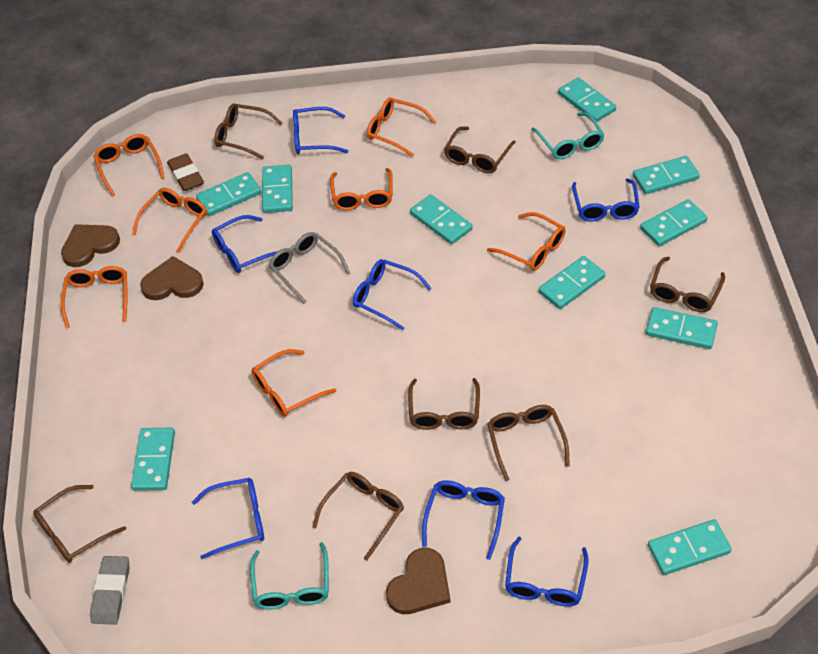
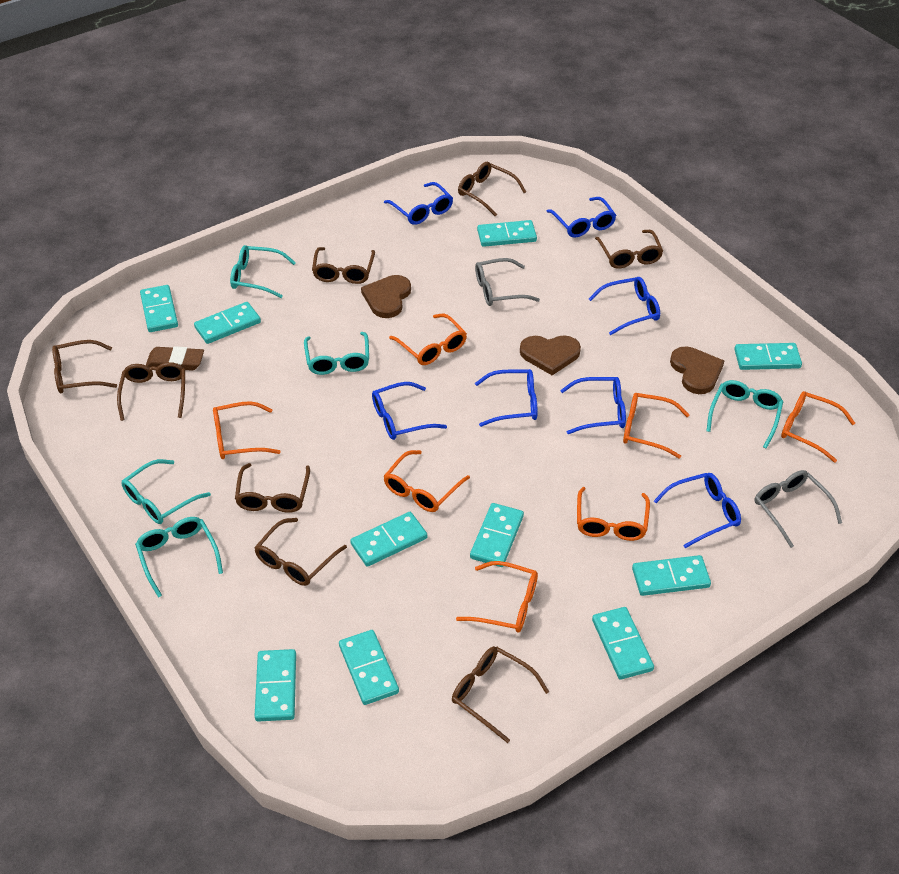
brown glasses: 7 -> 8
grey eraser: 1 -> 0
grey glasses: 1 -> 2
turquoise glasses: 2 -> 5

